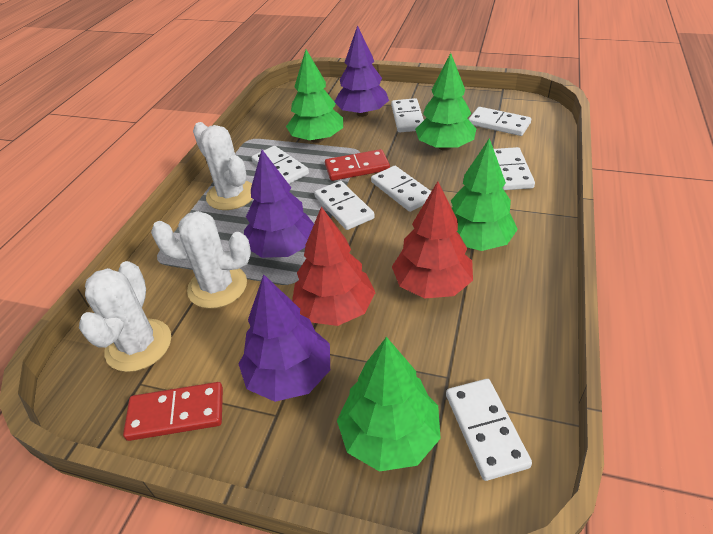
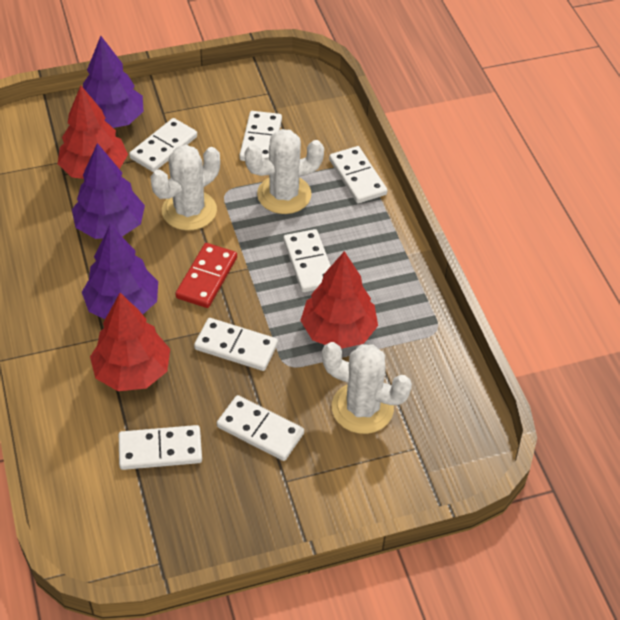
green tree: 4 -> 0
red domino: 2 -> 1
red tree: 2 -> 3

